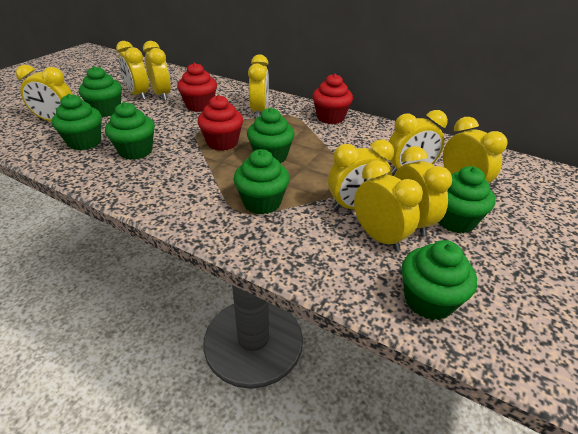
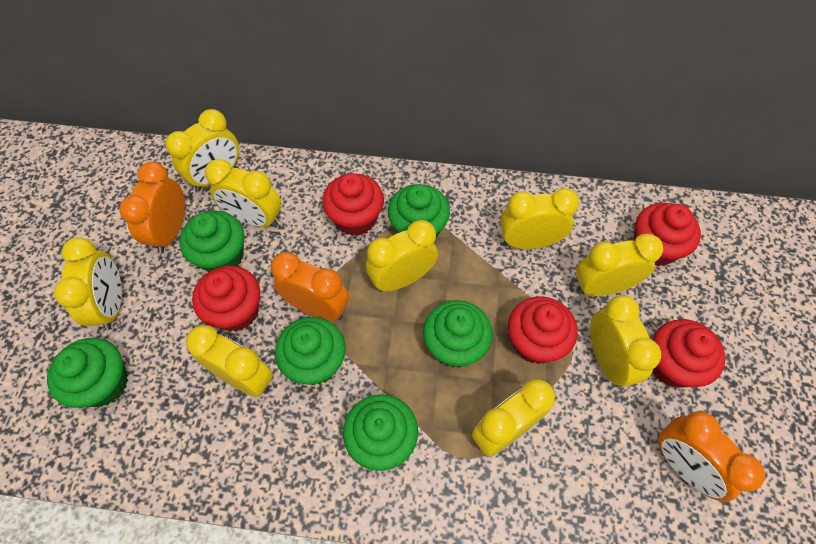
green cupcake: 7 -> 6
orange clock: 0 -> 3
red cupcake: 3 -> 5

